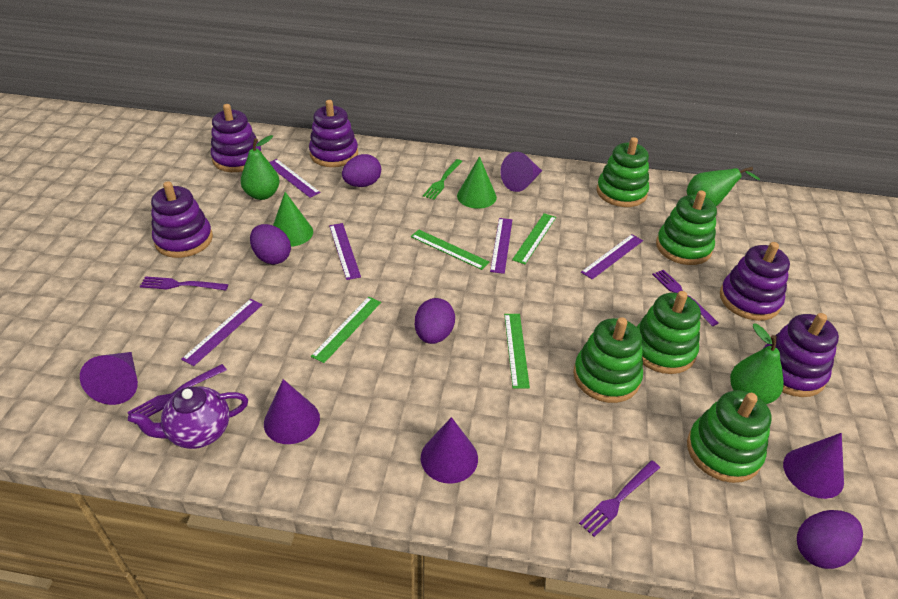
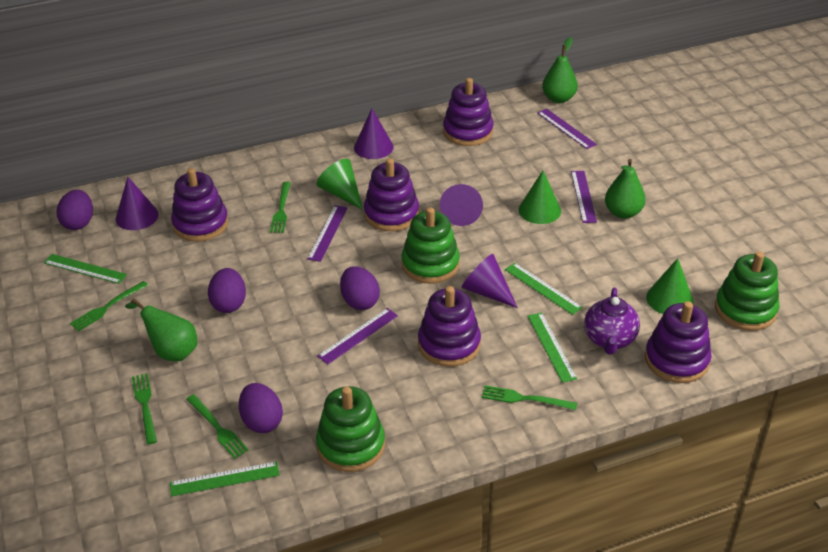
green cone: 2 -> 3
green fork: 1 -> 5
green stacking toy: 5 -> 3
purple cone: 5 -> 4
purple fork: 4 -> 0
purple ruler: 5 -> 4

